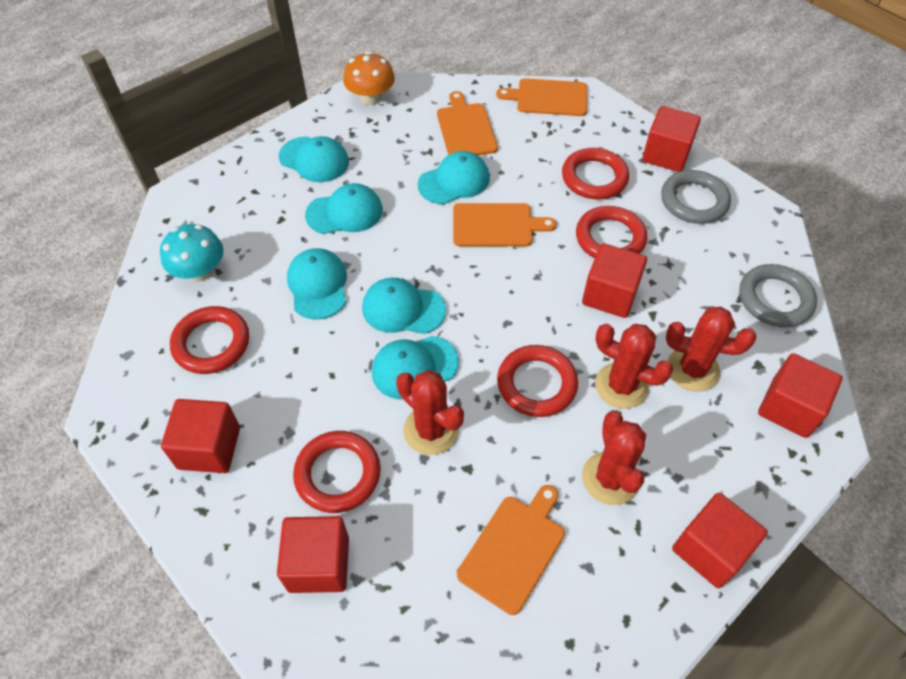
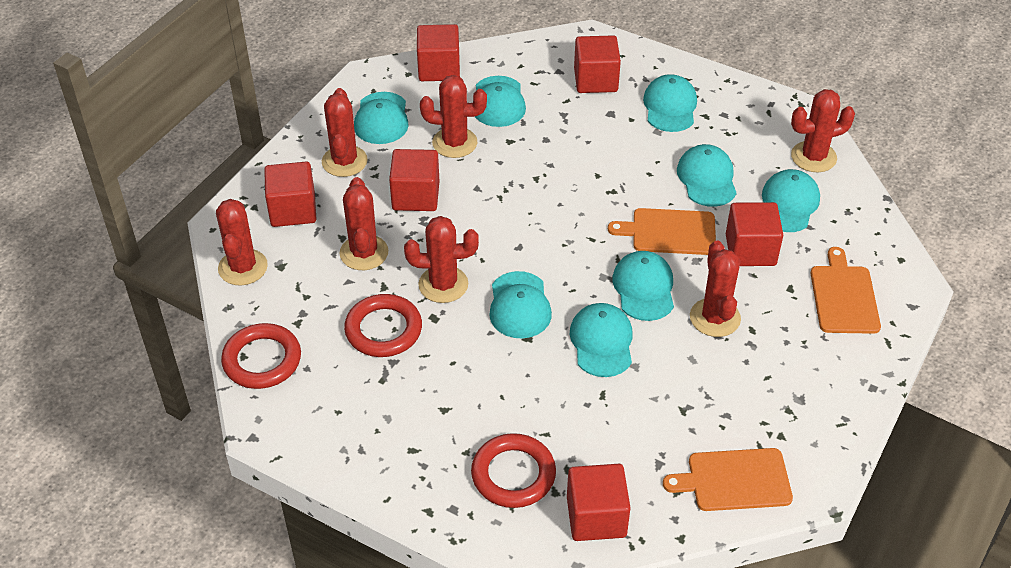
grey ring: 2 -> 0
orange cutting board: 4 -> 3
orange mushroom: 1 -> 0
red cactus: 4 -> 7
red ring: 5 -> 3
turquoise cap: 6 -> 8
turquoise mushroom: 1 -> 0

